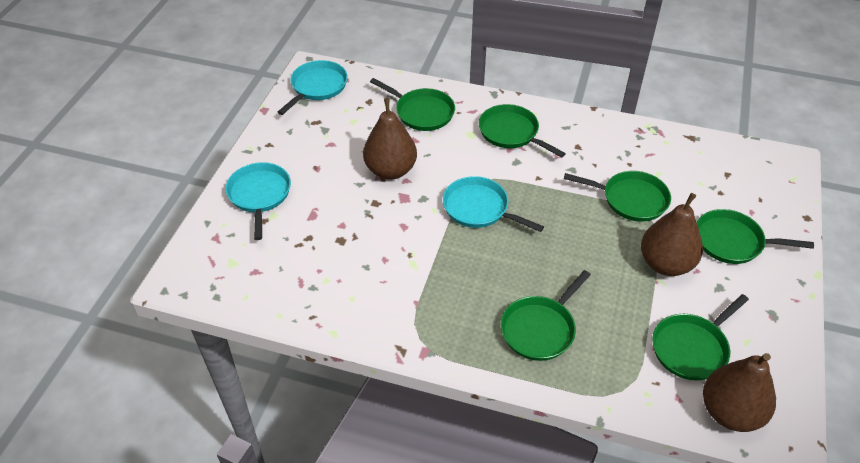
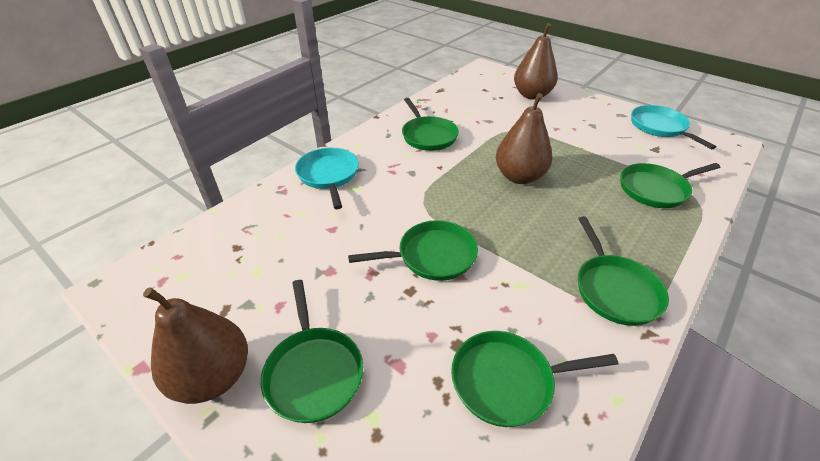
turquoise pan: 3 -> 2

